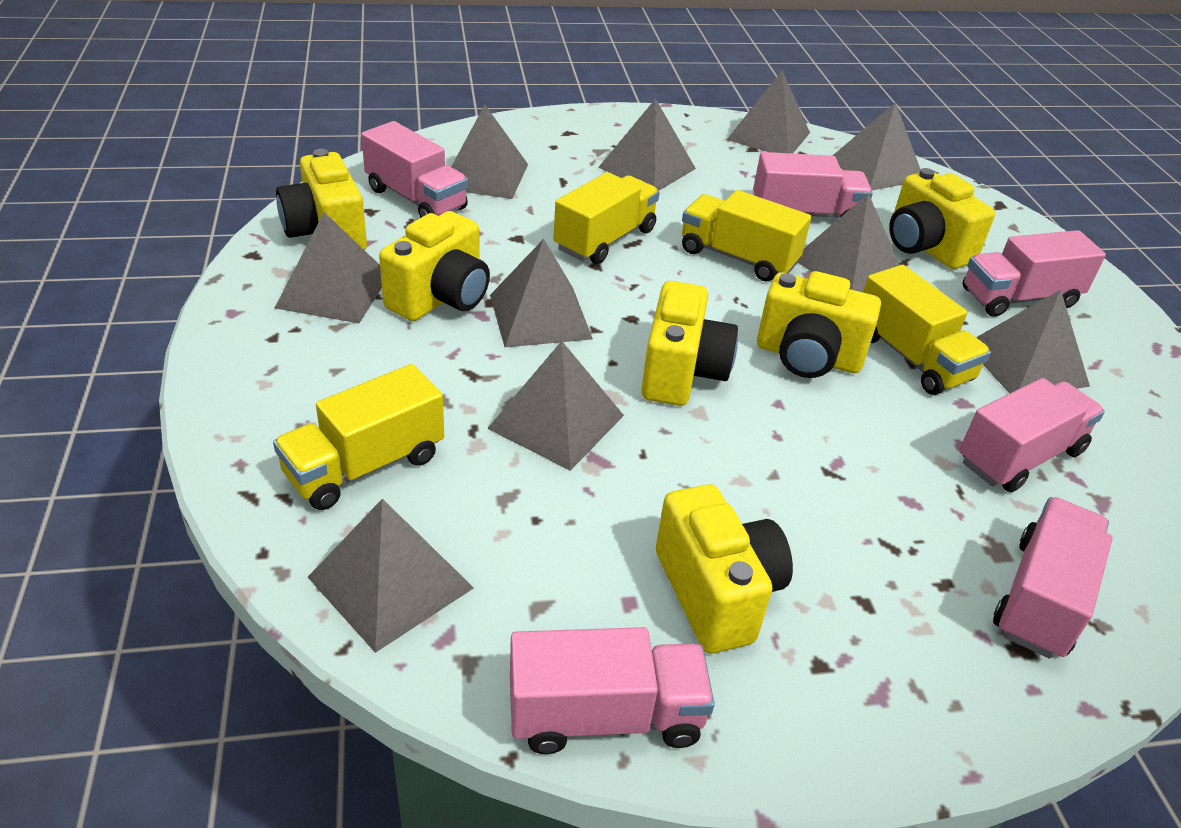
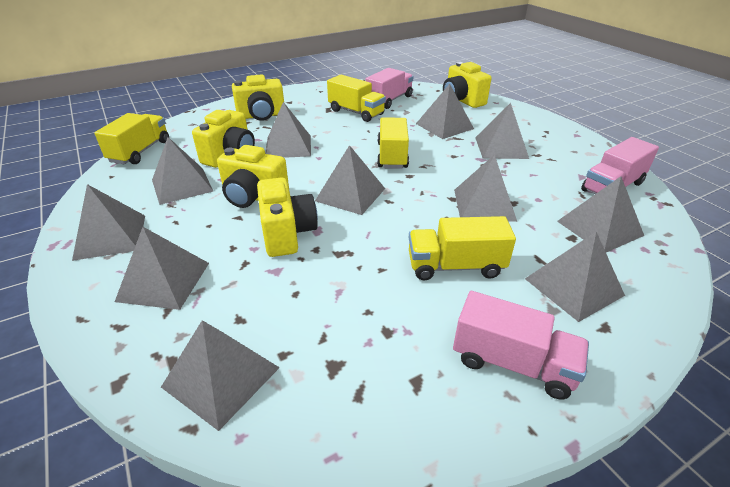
grey pyramid: 10 -> 11
pink truck: 6 -> 3
yellow camera: 6 -> 5

